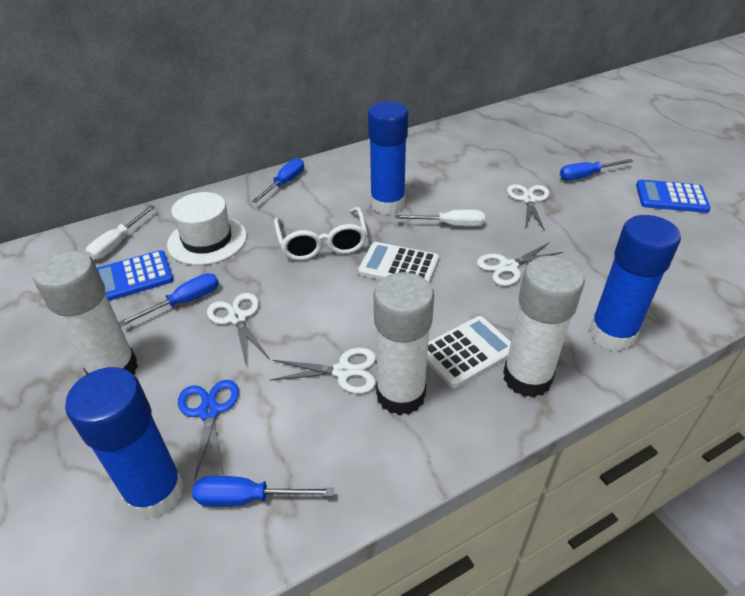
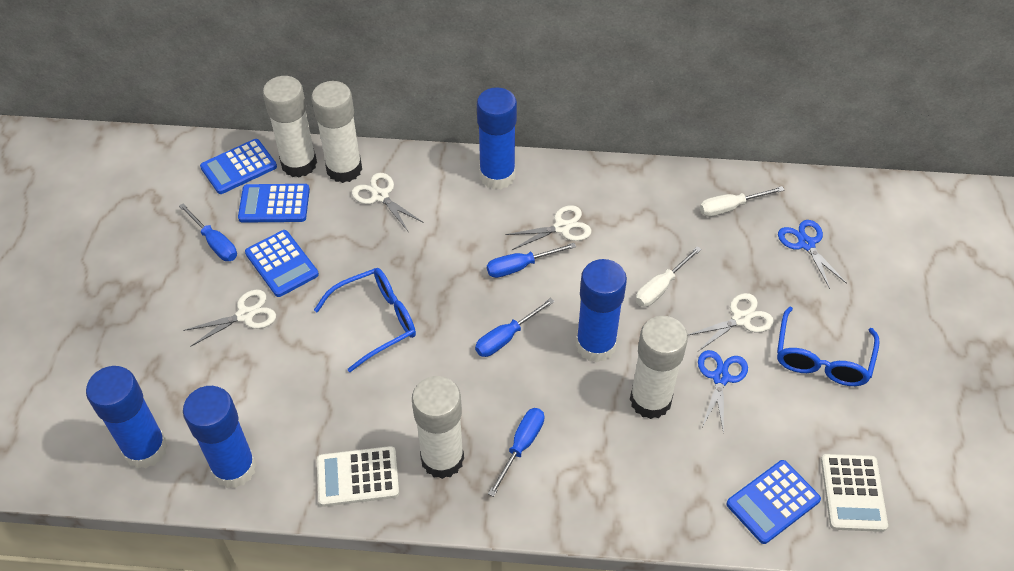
blue calculator: 2 -> 4
blue glasses: 0 -> 2
blue glue stick: 3 -> 4
blue scissors: 1 -> 2
white glasses: 1 -> 0
white glue stick: 3 -> 4
white hat: 1 -> 0

